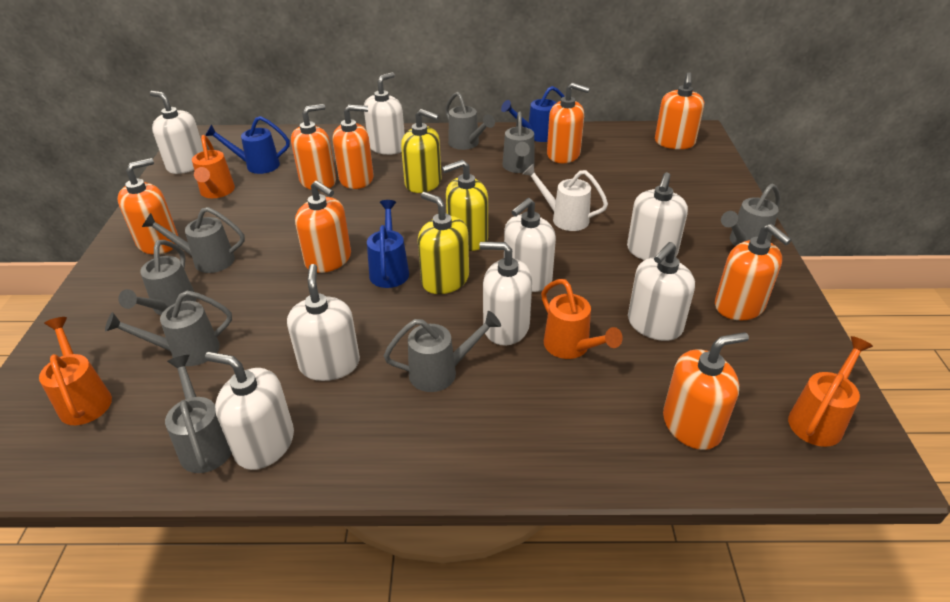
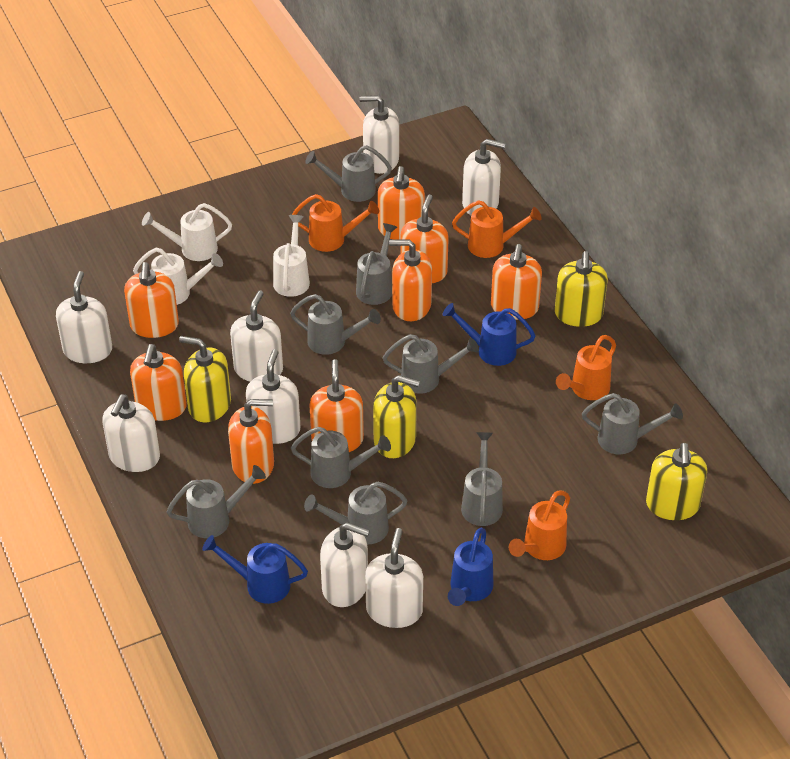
grey watering can: 8 -> 9
white watering can: 1 -> 3
yellow soap dispenser: 3 -> 4

